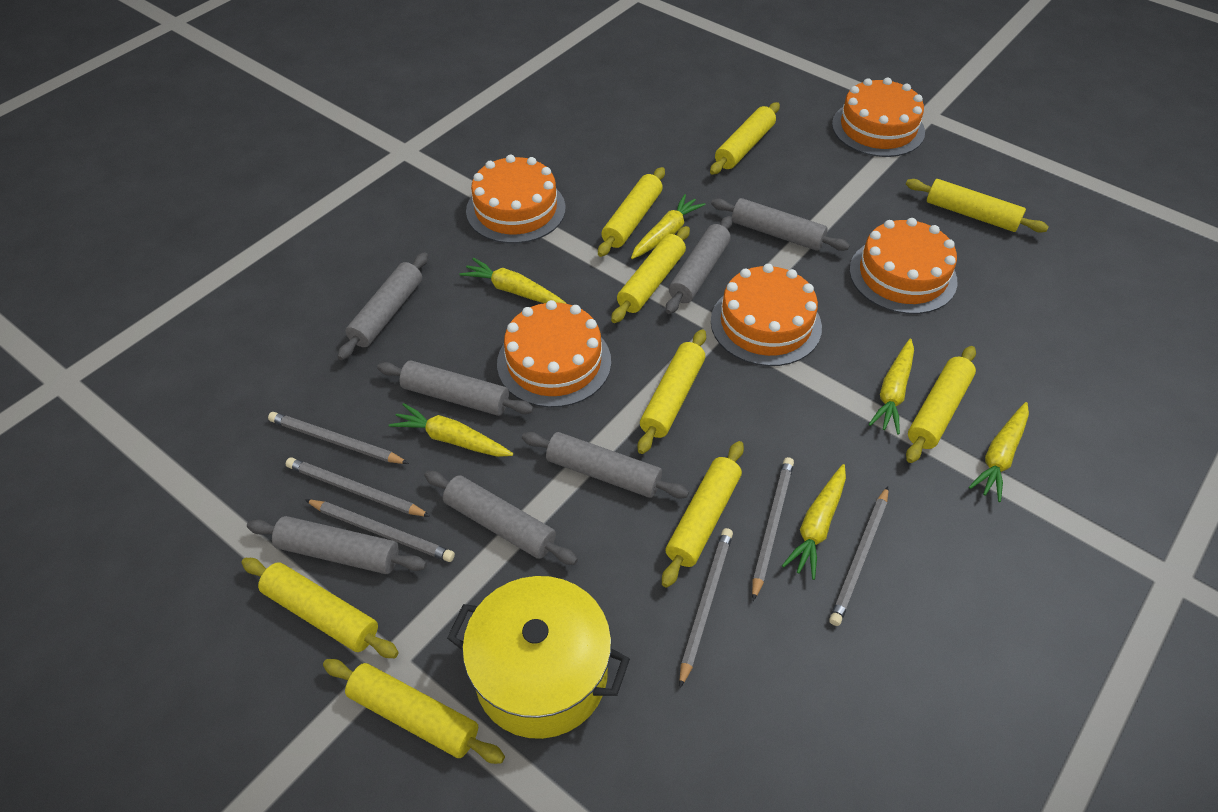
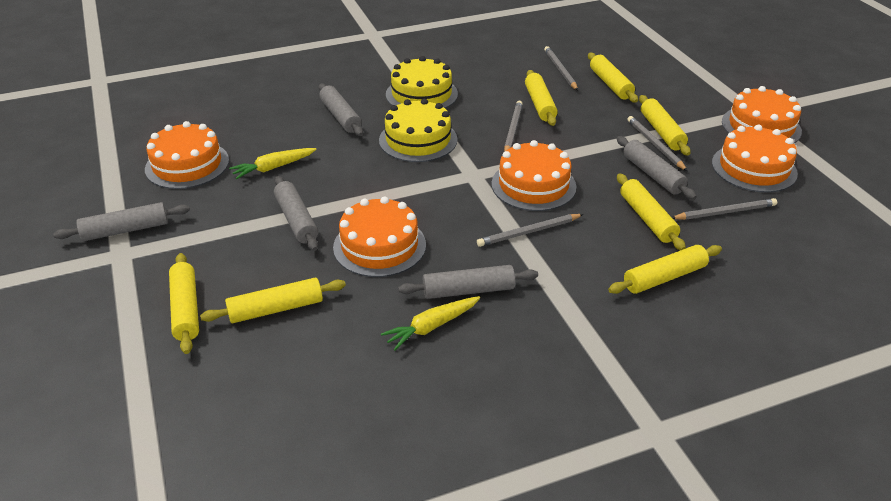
grey pencil: 6 -> 5
grey rolling pin: 7 -> 5
yellow cake: 0 -> 2
yellow carrot: 6 -> 2
yellow pot: 1 -> 0
yellow rolling pin: 9 -> 7

